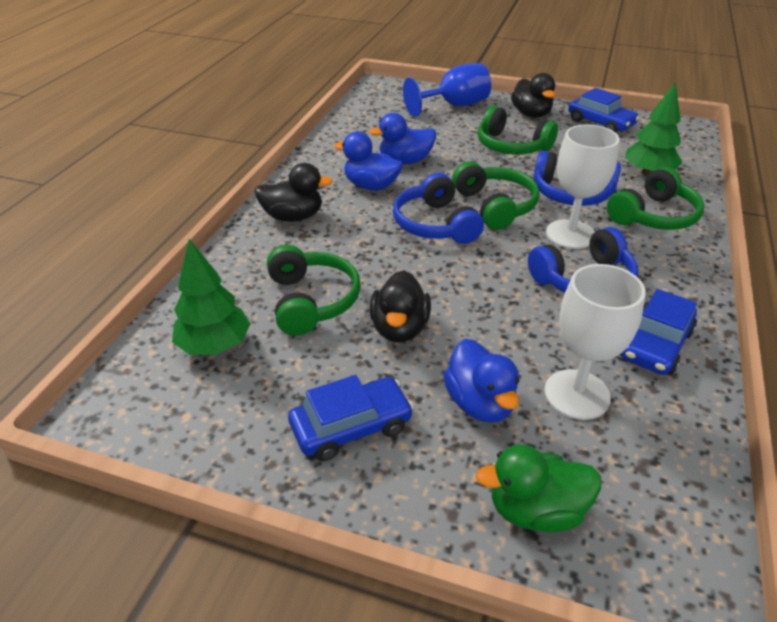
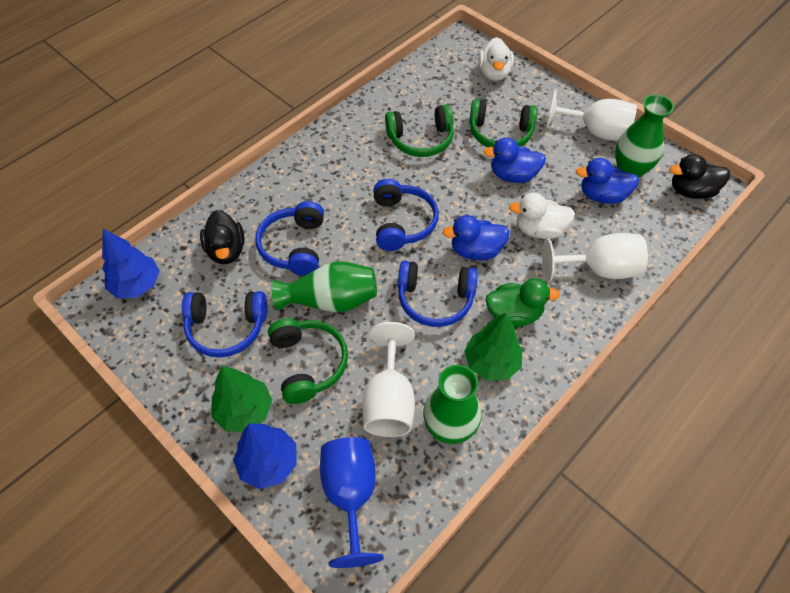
black duck: 3 -> 2
blue car: 3 -> 0
blue headphones: 3 -> 4
blue tree: 0 -> 2
green headphones: 4 -> 3
green vase: 0 -> 3
white duck: 0 -> 2
white goblet: 2 -> 3

